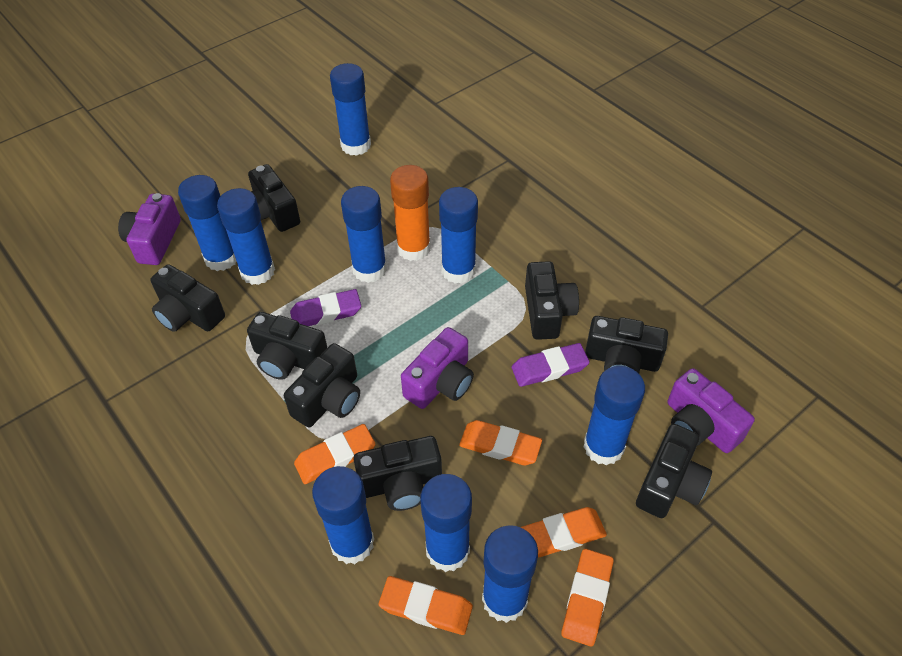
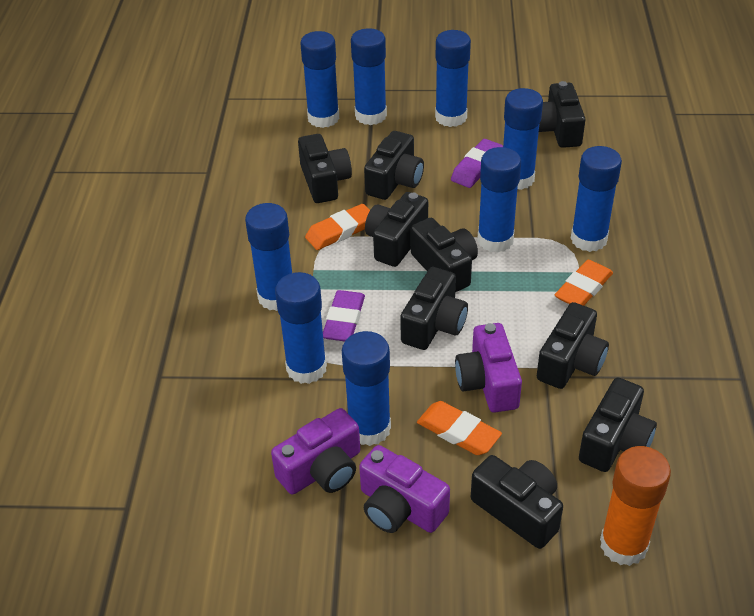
black camera: 8 -> 9
orange eraser: 5 -> 3

